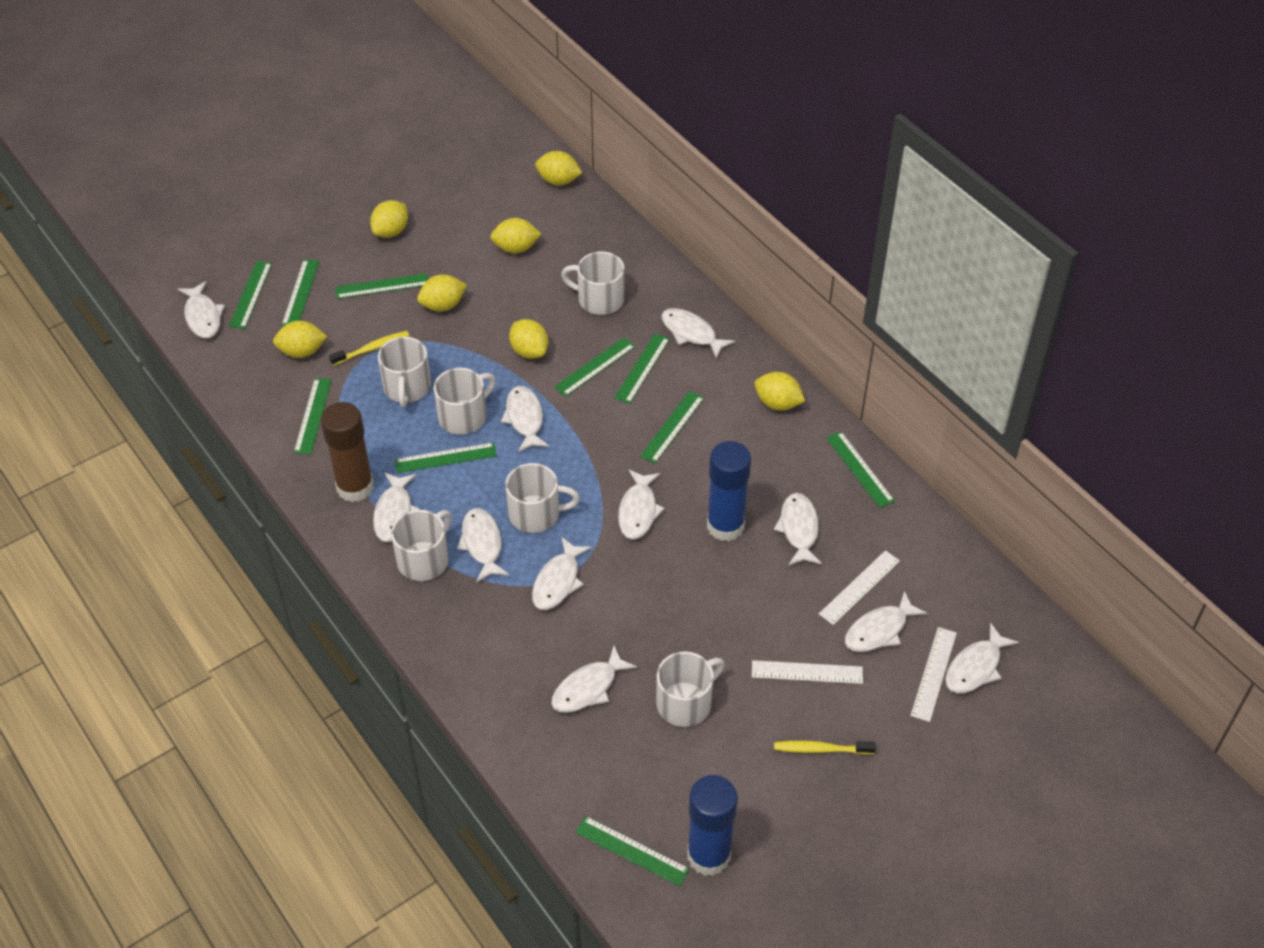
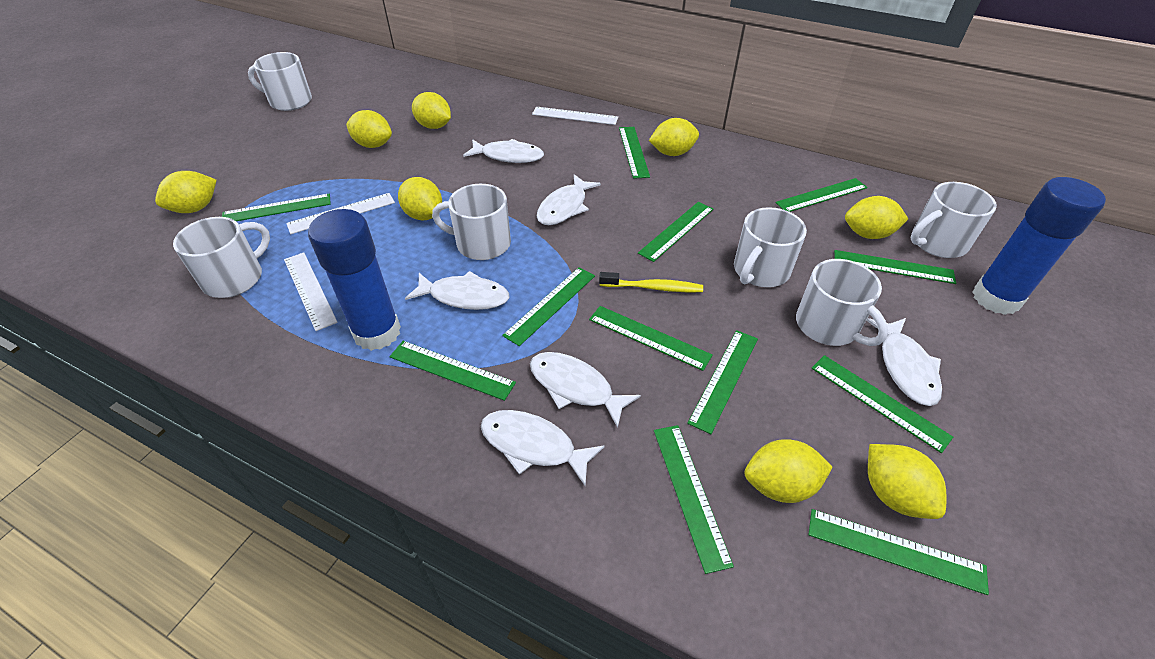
brown glue stick: 1 -> 0
green ruler: 10 -> 12
white fish: 11 -> 6
yellow lemon: 7 -> 8
yellow toothbrush: 2 -> 1

